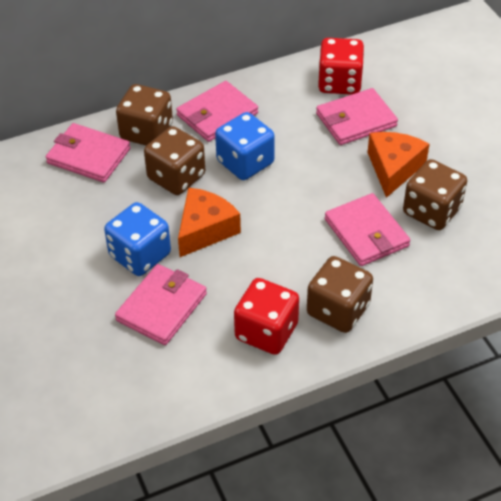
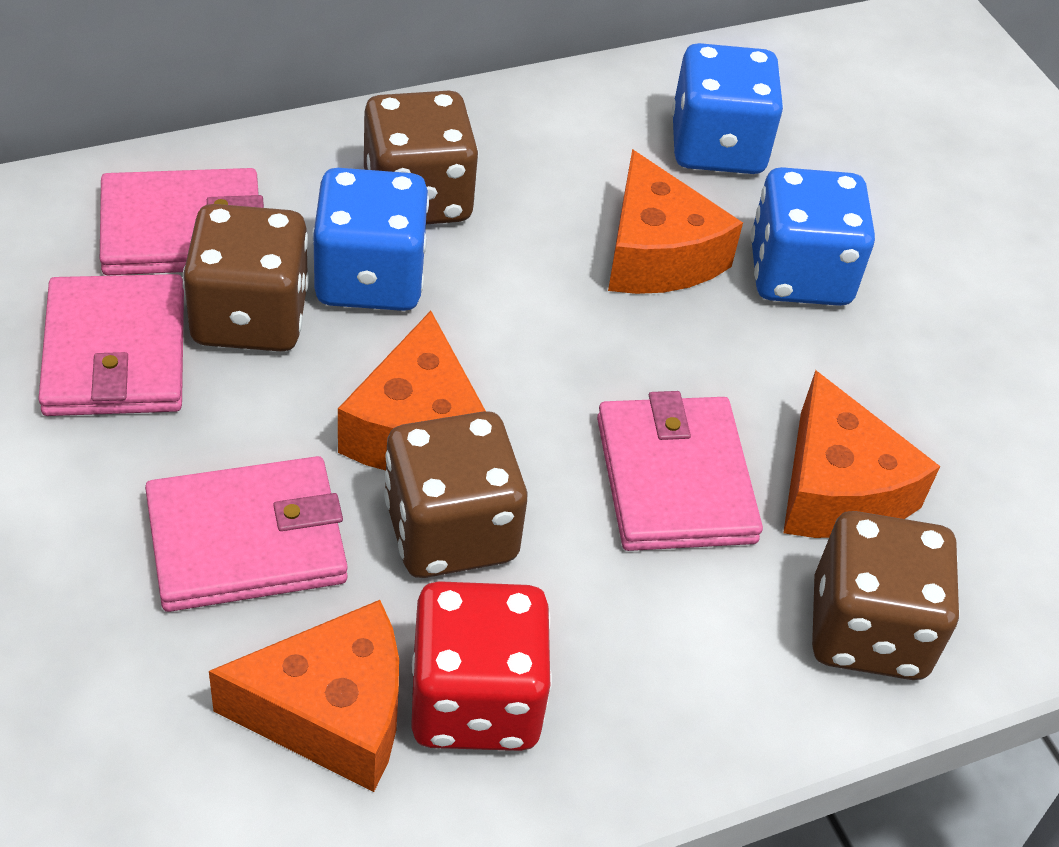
blue dice: 2 -> 3
orange cheese: 2 -> 4
pink wallet: 5 -> 4
red dice: 2 -> 1

